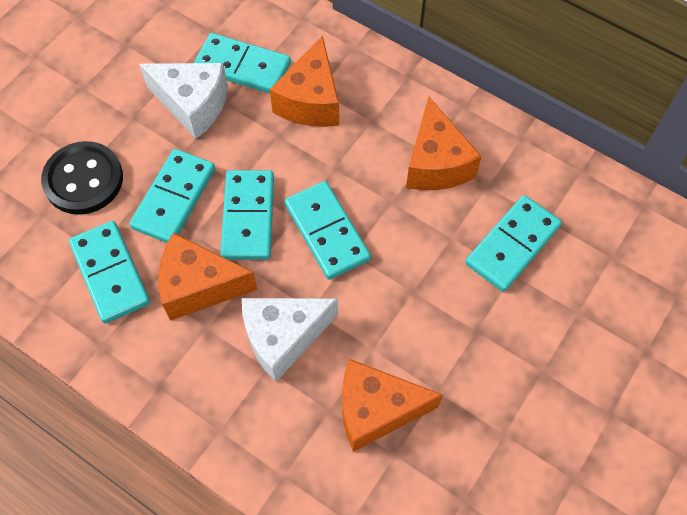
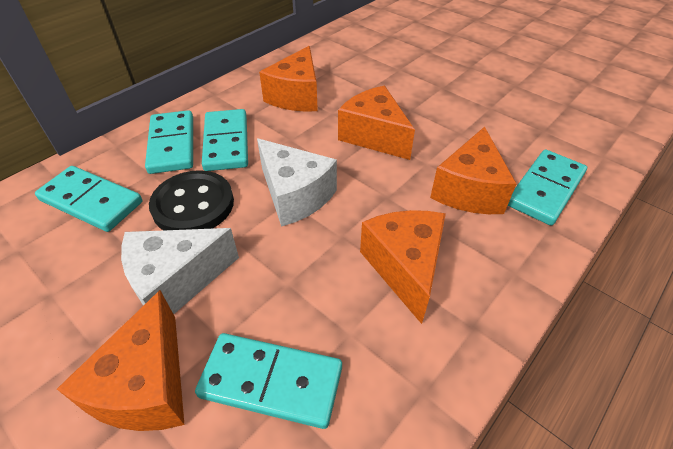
orange cheese: 4 -> 5
turquoise domino: 6 -> 5

